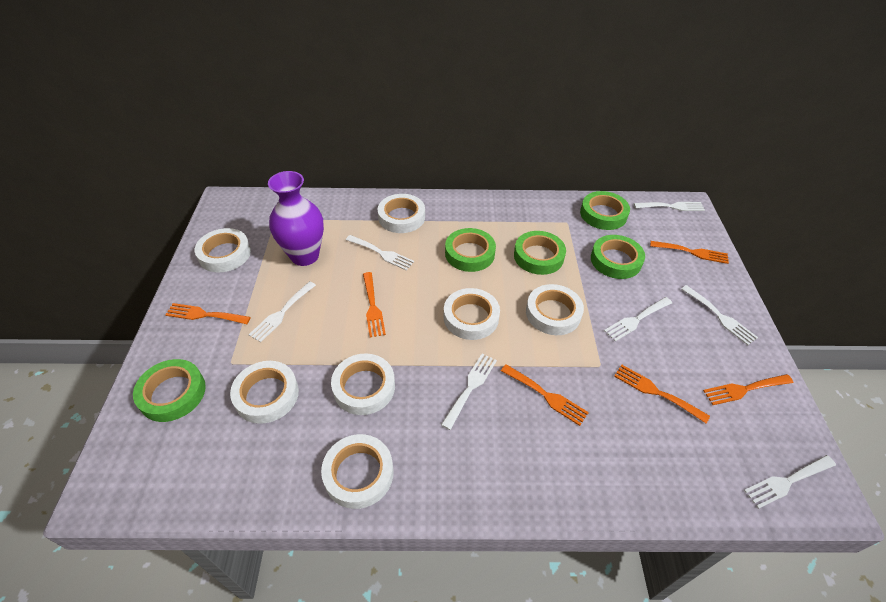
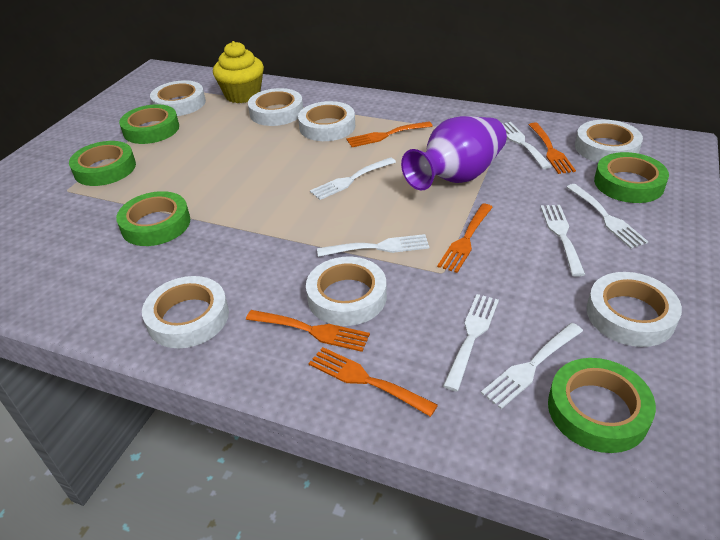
orange fork: 6 -> 5
yellow cupcake: 0 -> 1

